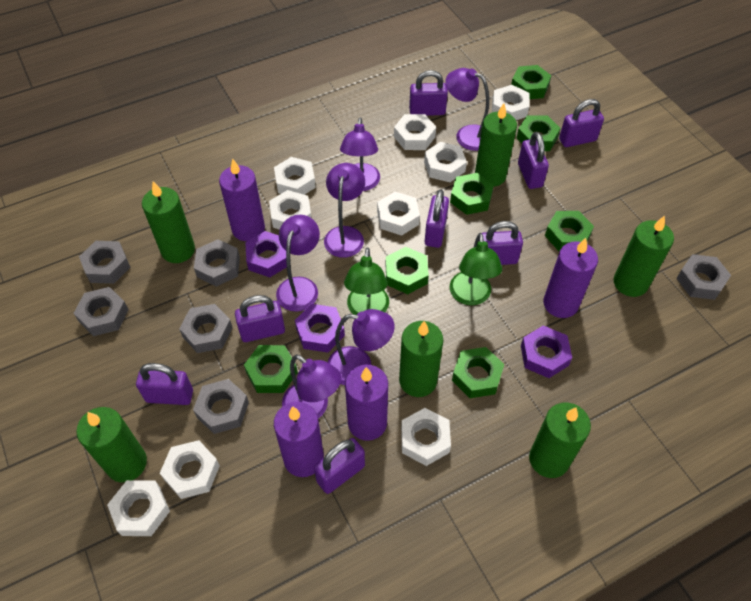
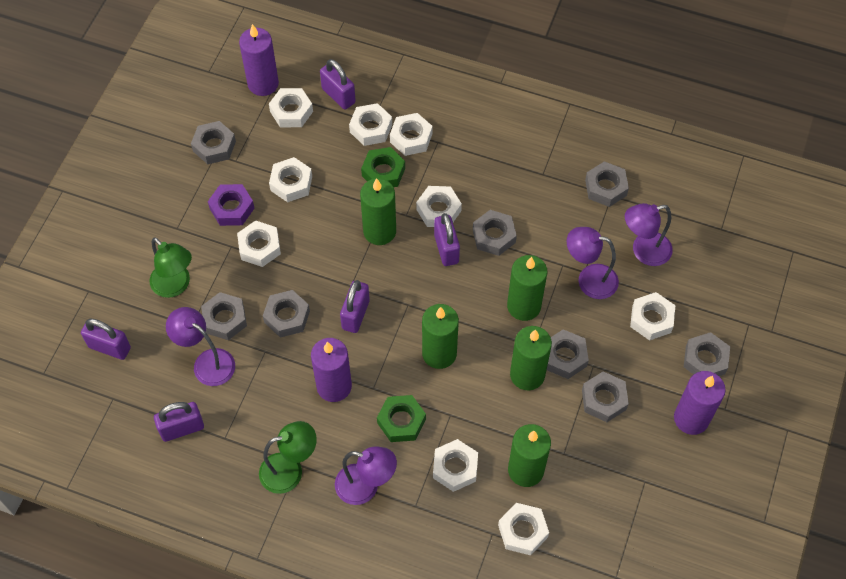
green candle: 6 -> 5
green nut: 7 -> 2
grey nut: 6 -> 8
purple candle: 4 -> 3
purple lamp: 6 -> 4
purple nut: 3 -> 1
purple padlock: 8 -> 5

